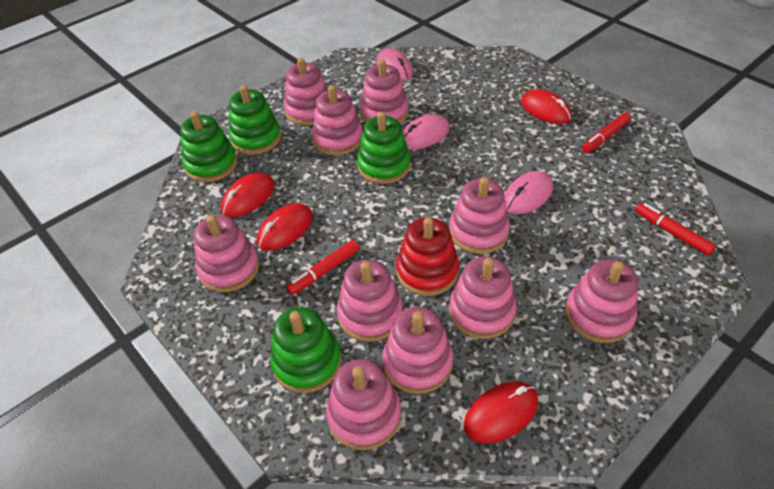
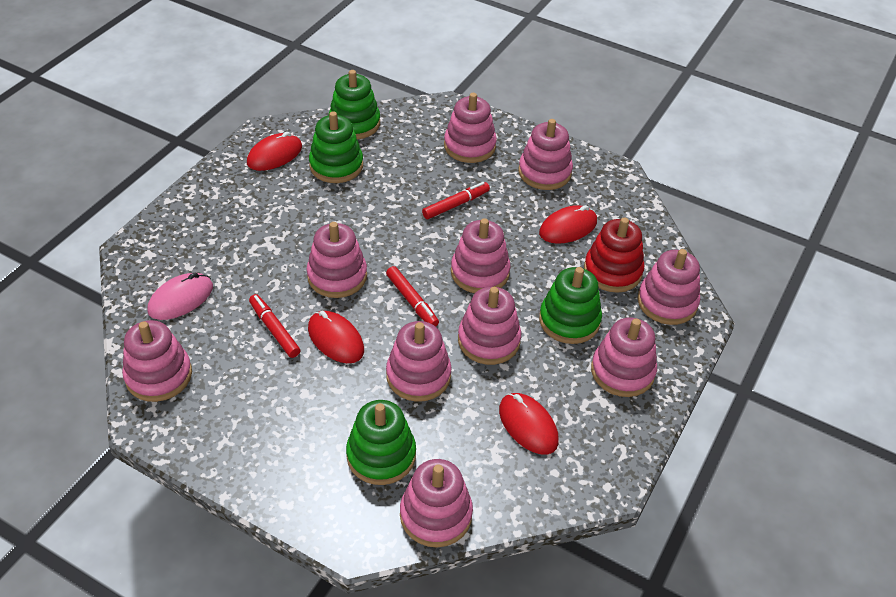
pink mouse: 3 -> 1

